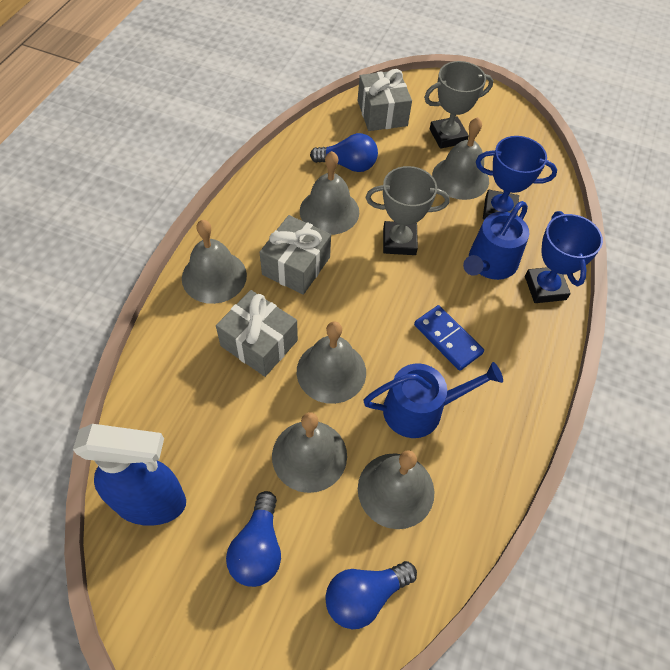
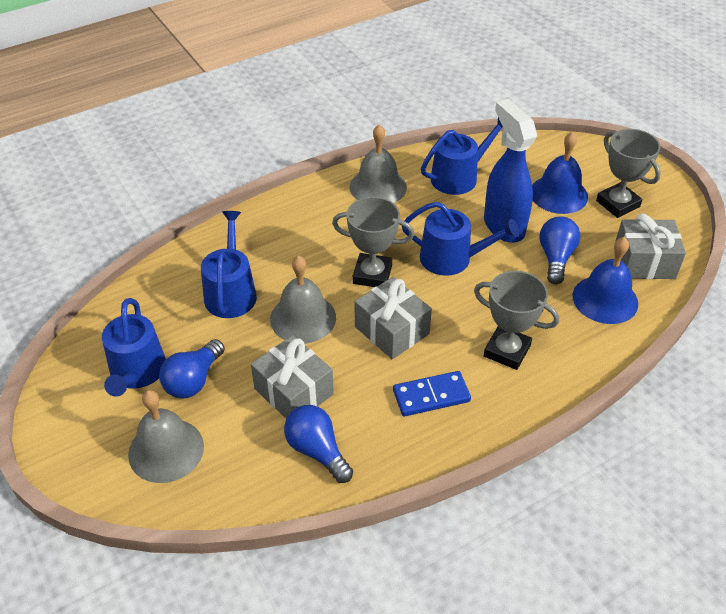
blue bell: 0 -> 2
blue trophy: 2 -> 0
blue watering can: 2 -> 4
grey bell: 6 -> 3
grey trophy: 2 -> 3

